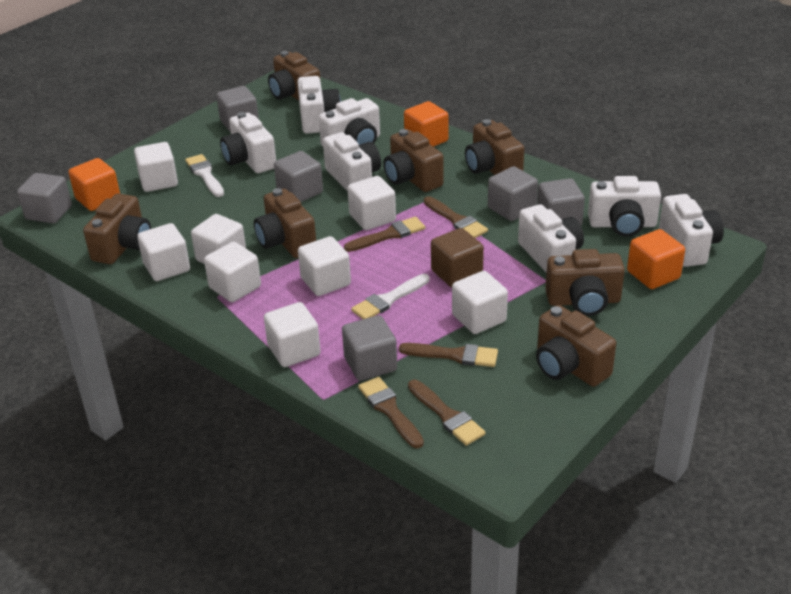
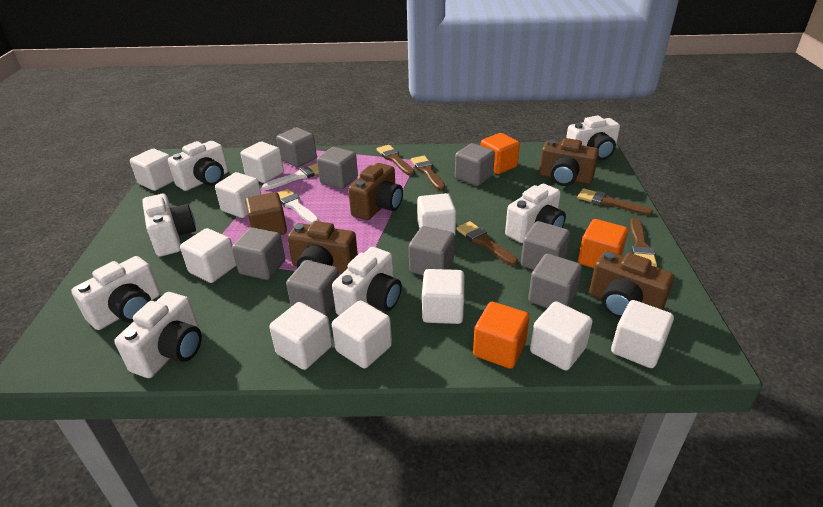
brown camera: 7 -> 4
grey cube: 6 -> 8
white cube: 8 -> 10

